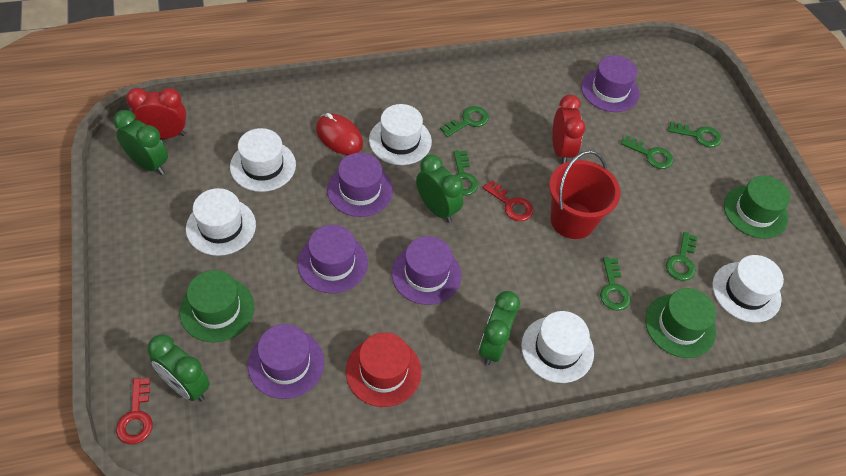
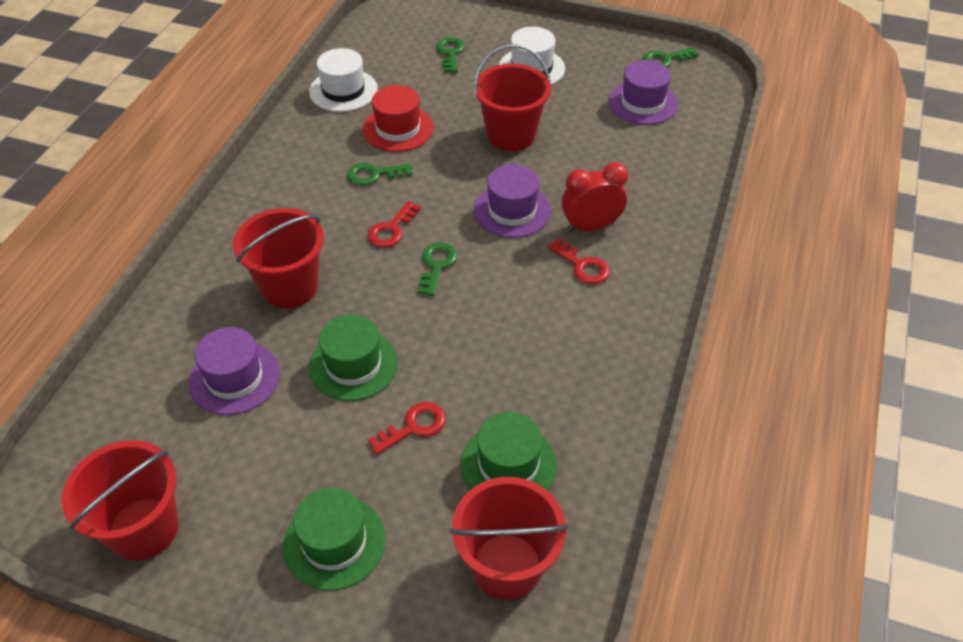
green clock: 4 -> 0
green key: 6 -> 4
purple hat: 5 -> 3
red bucket: 1 -> 4
red clock: 2 -> 1
red key: 2 -> 3
red mouse: 1 -> 0
white hat: 5 -> 2

